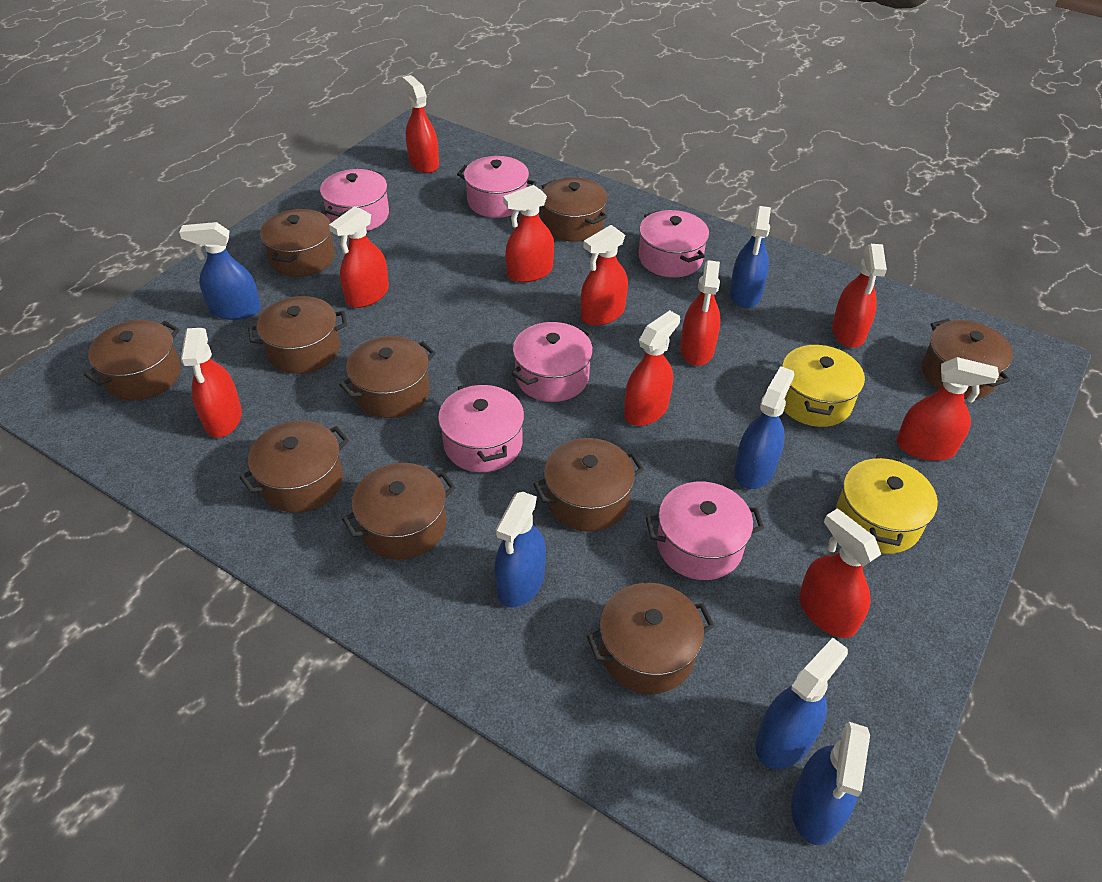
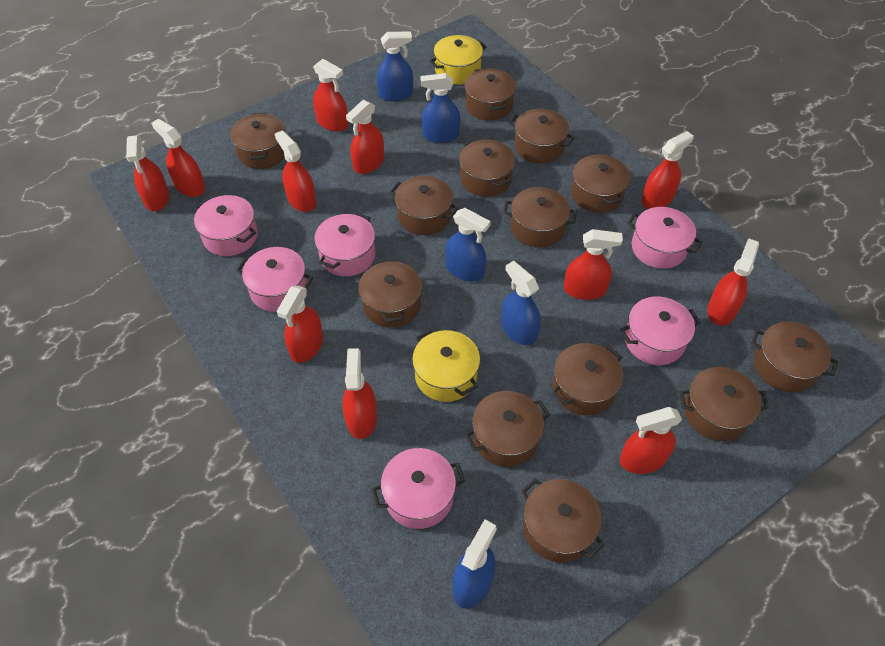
blue spray bottle: 6 -> 5
brown pot: 10 -> 13
red spray bottle: 10 -> 11

